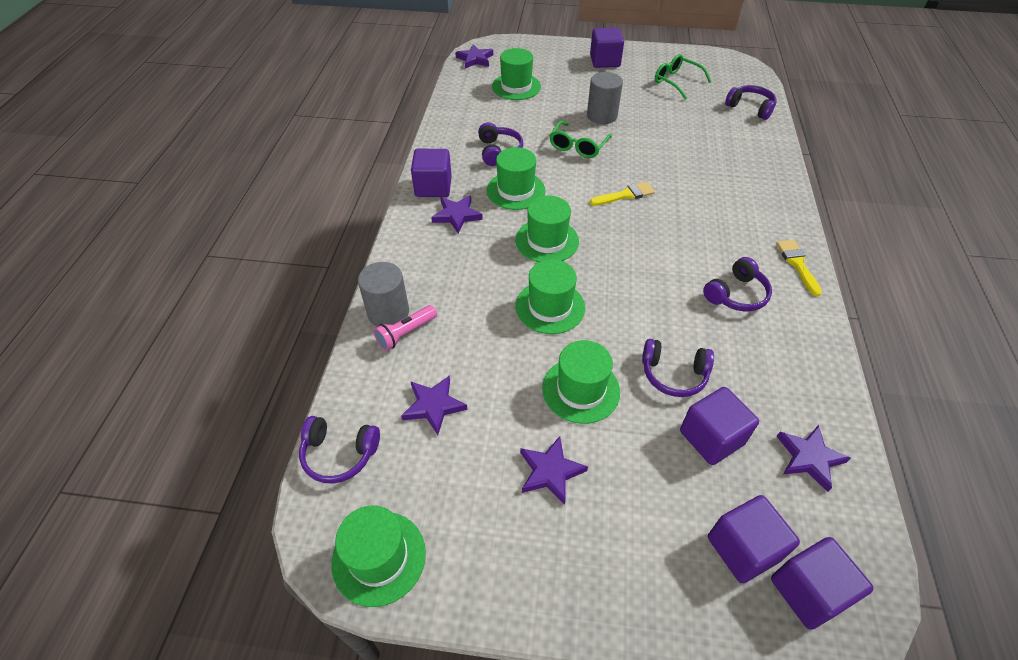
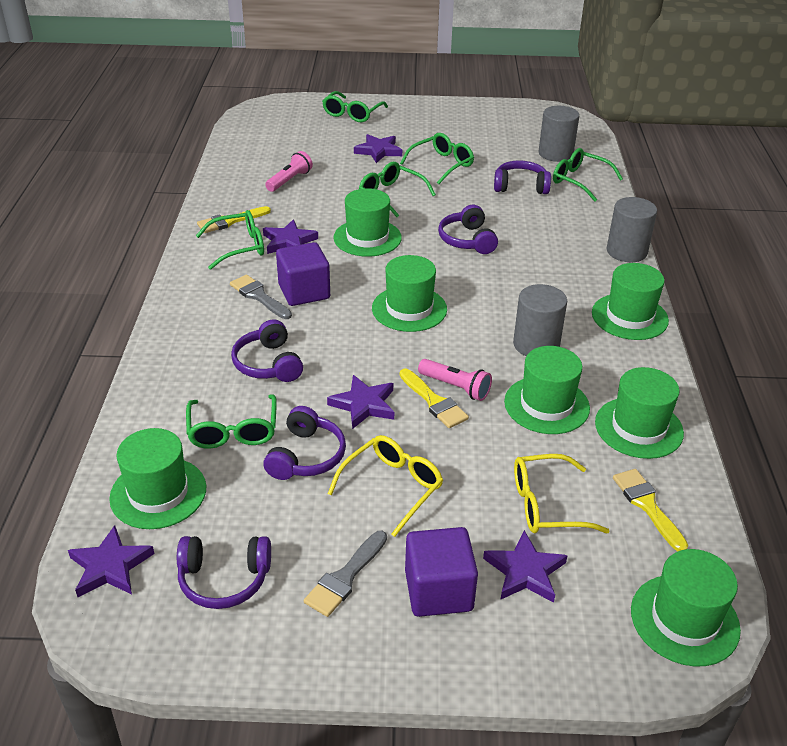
green glasses: 2 -> 6
green hat: 6 -> 7
grey brush: 0 -> 2
grey cylinder: 2 -> 3
pink flashlight: 1 -> 2
purple cube: 5 -> 2
yellow brush: 2 -> 3
yellow glasses: 0 -> 2

